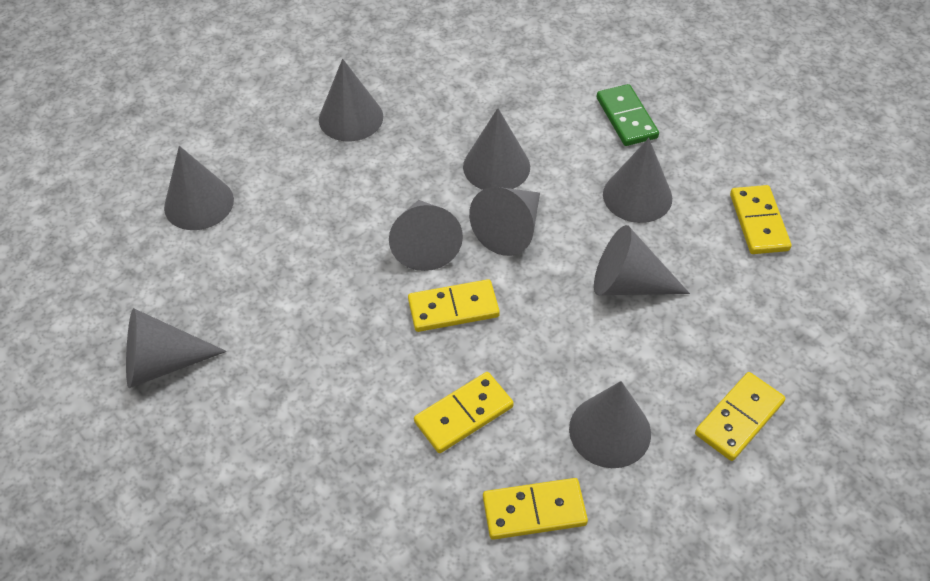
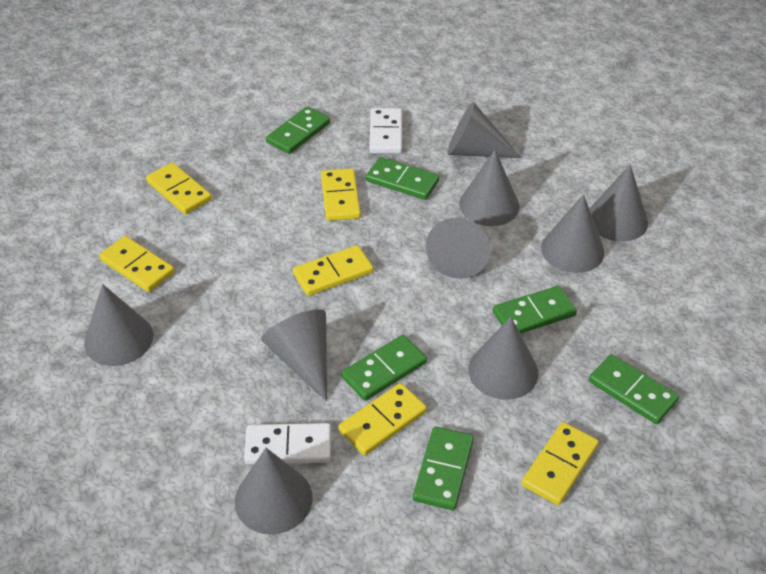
green domino: 1 -> 6
white domino: 0 -> 2
yellow domino: 5 -> 6

